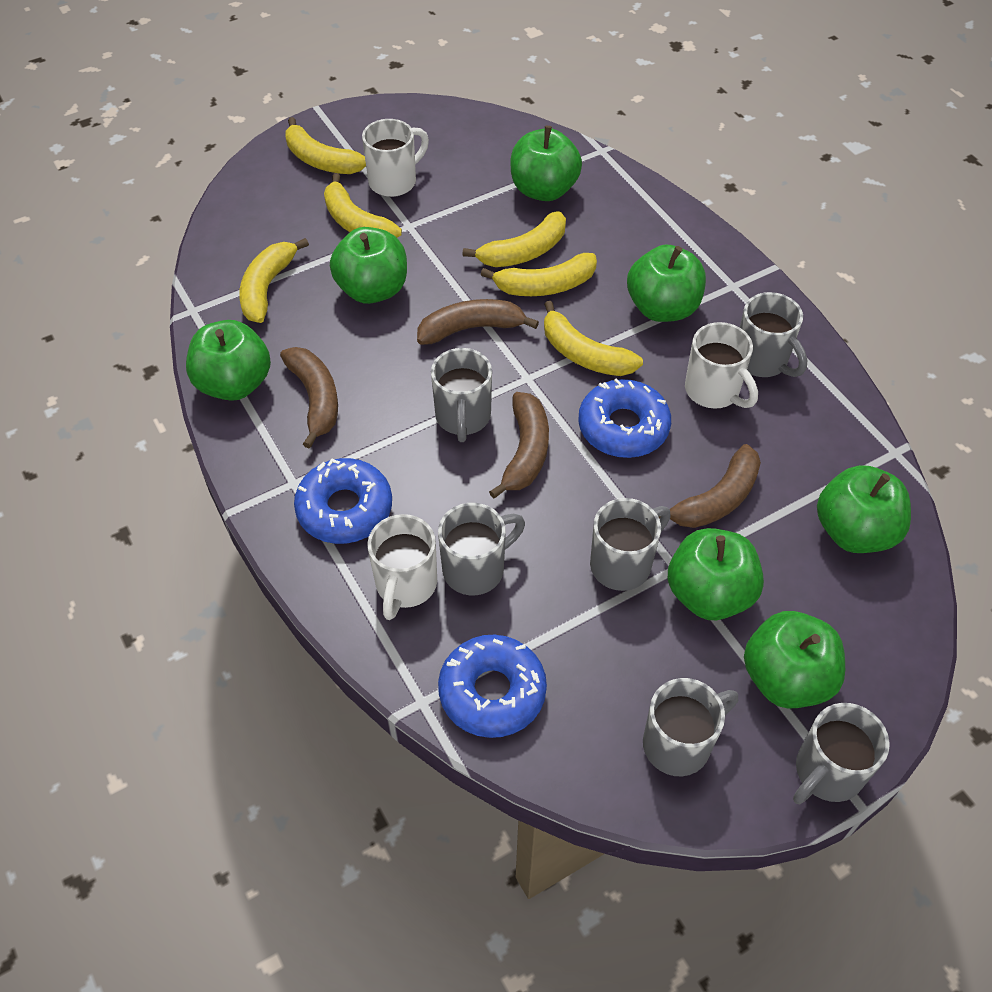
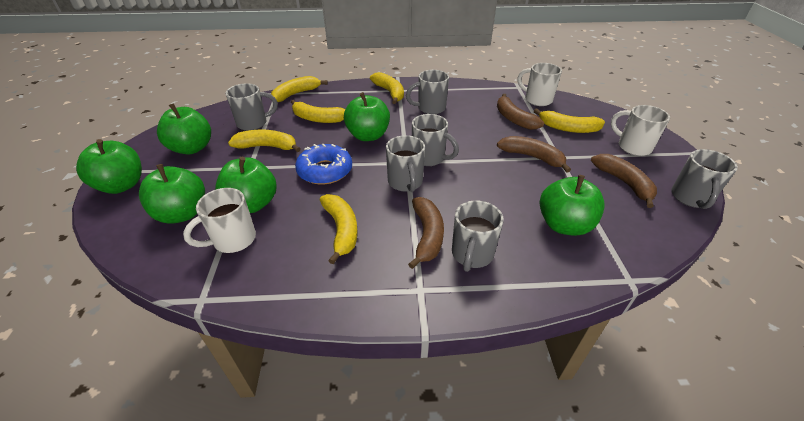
blue donut: 3 -> 1
green apple: 7 -> 6

